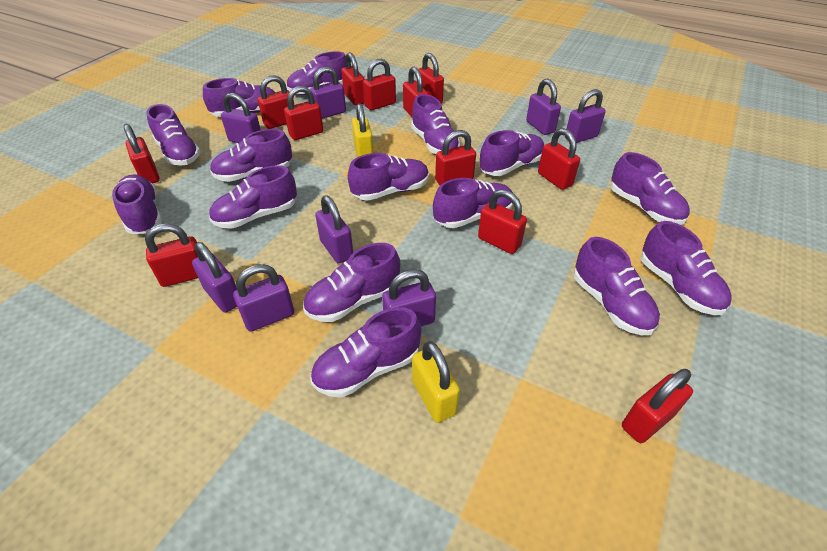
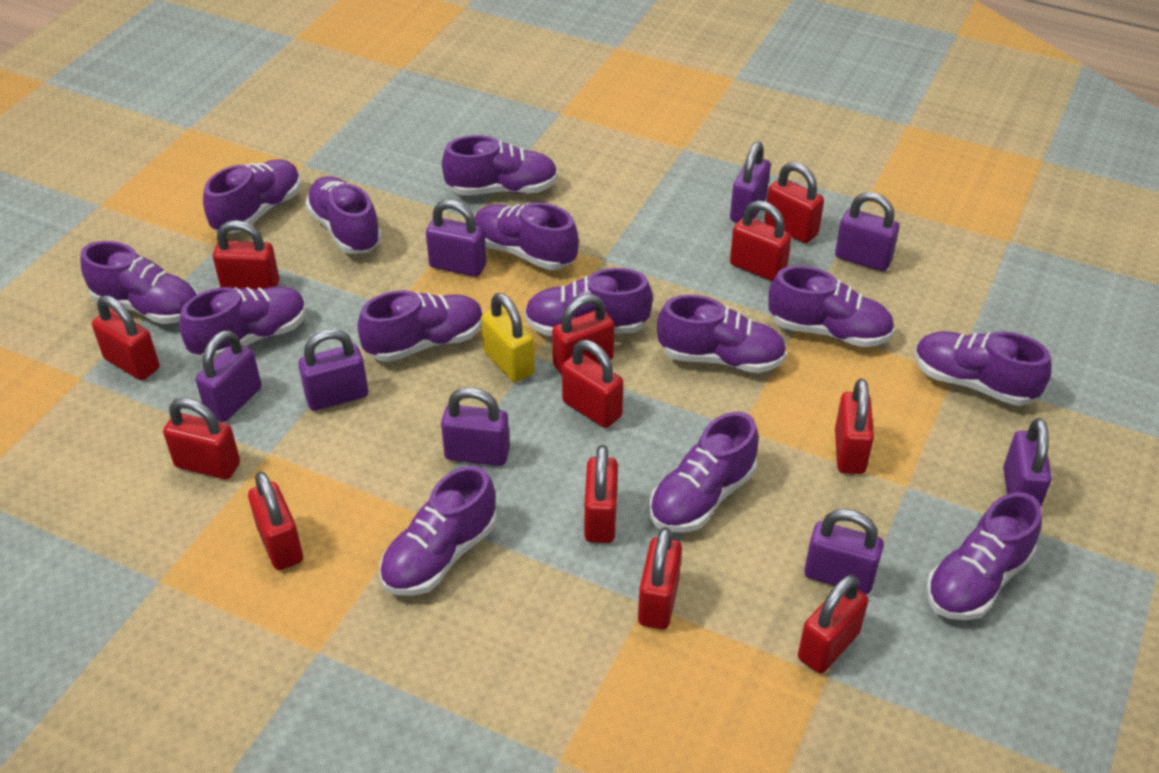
purple shoe: 15 -> 14
yellow padlock: 2 -> 1

